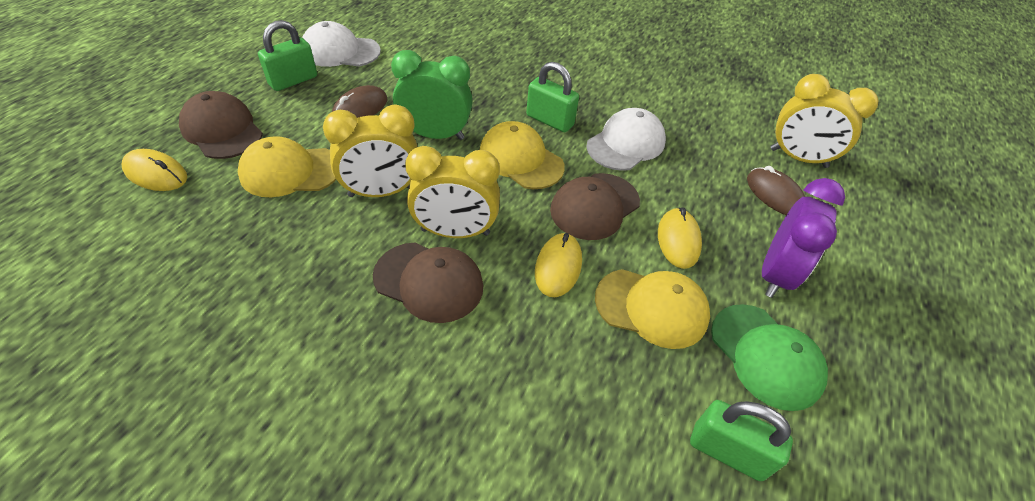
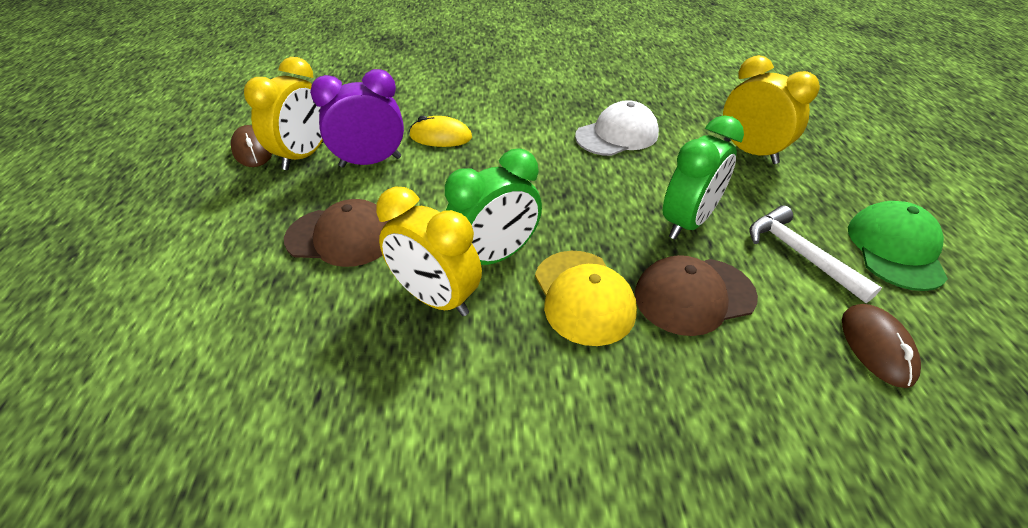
brown cap: 3 -> 2
green clock: 1 -> 2
green padlock: 3 -> 0
white cap: 2 -> 1
white hammer: 0 -> 1
yellow cap: 3 -> 1
yellow mouse: 3 -> 1

